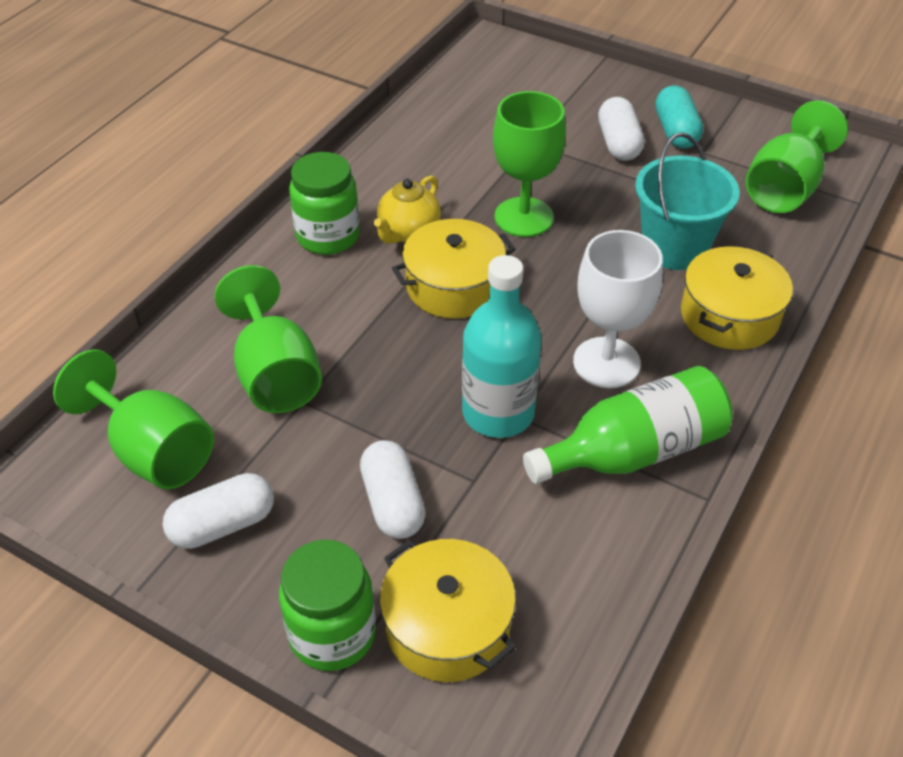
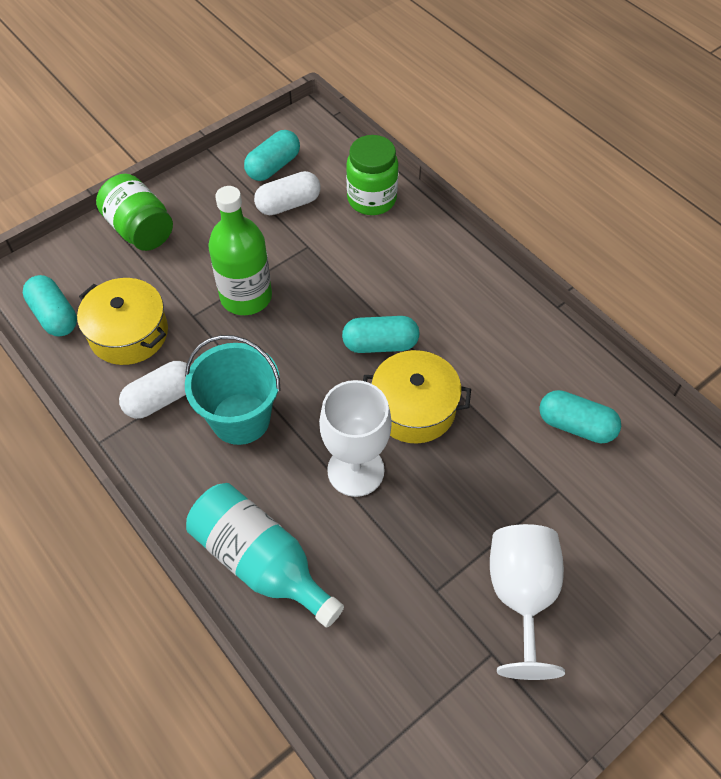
green goblet: 4 -> 0
turquoise capsule: 1 -> 4
white capsule: 3 -> 2
white goblet: 1 -> 2
yellow pot: 3 -> 2
yellow teapot: 1 -> 0

